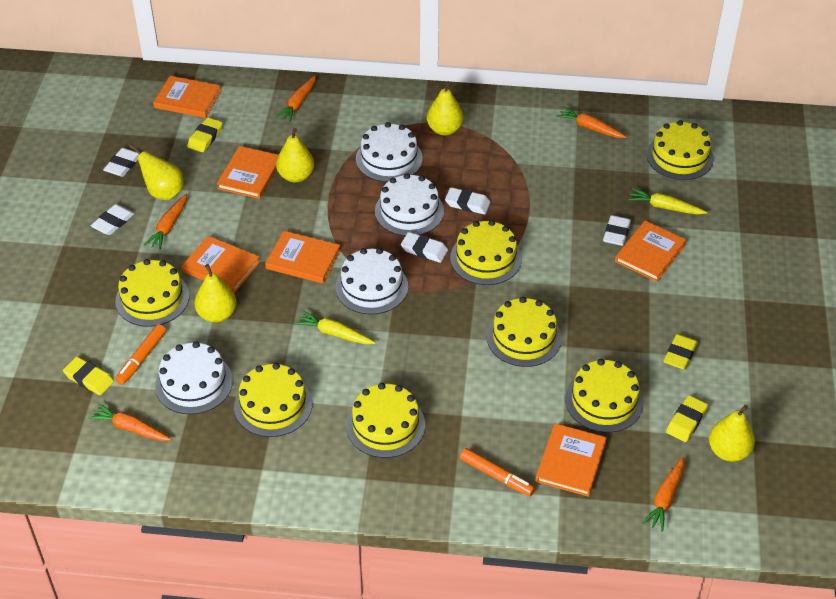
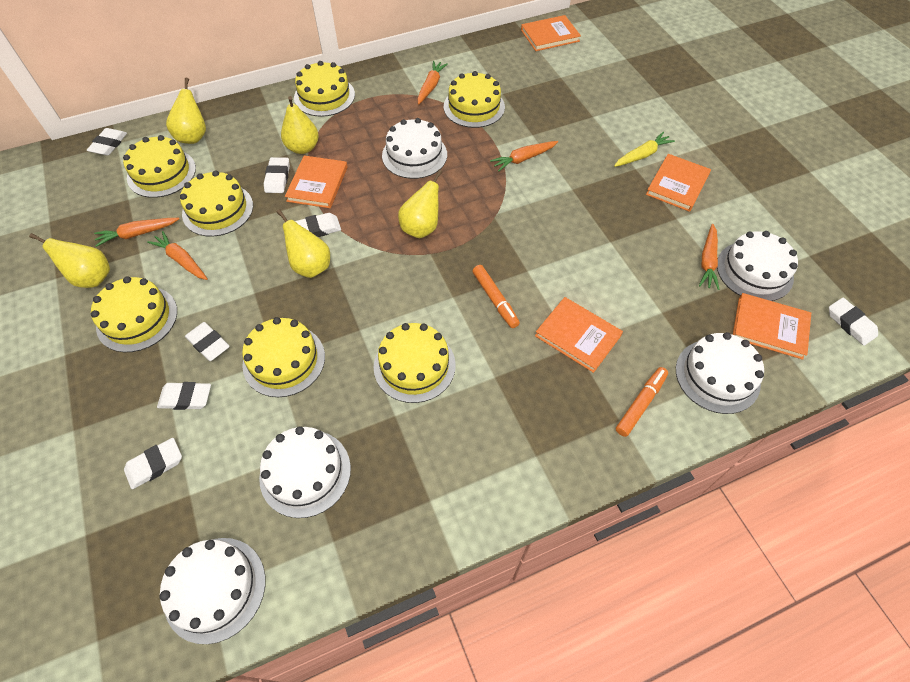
orange book: 6 -> 5
white cake: 4 -> 5
white eraser: 5 -> 7
yellow carrot: 2 -> 1
yellow eraser: 4 -> 0

